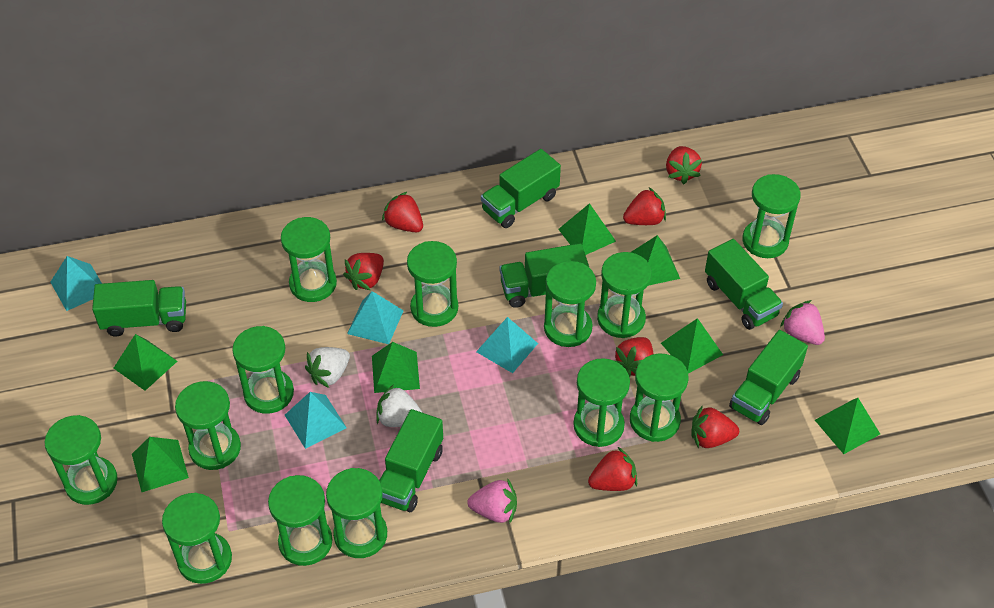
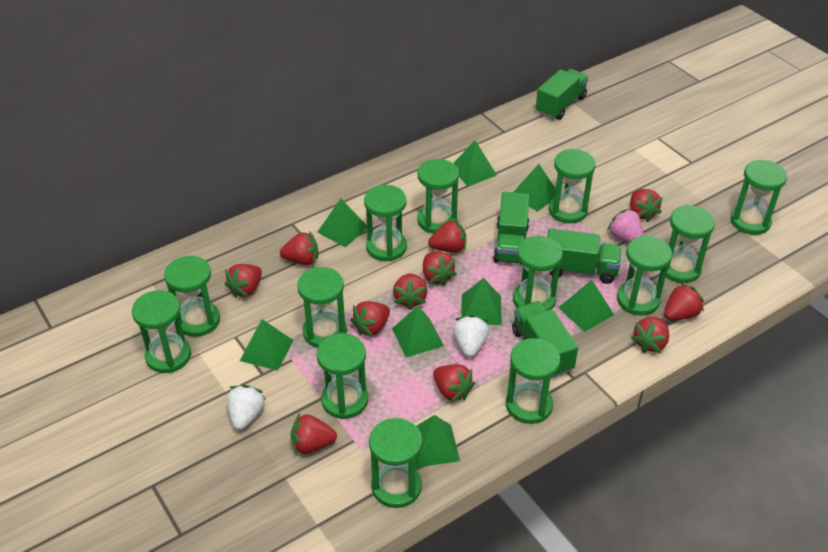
green pyramid: 7 -> 8
green truck: 6 -> 4
pink strawberry: 2 -> 1
red strawberry: 7 -> 11
turquoise pyramid: 4 -> 0

